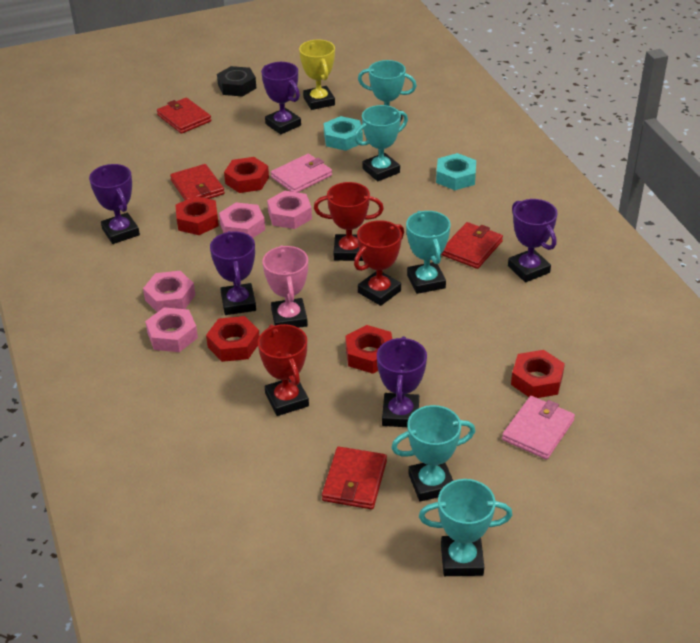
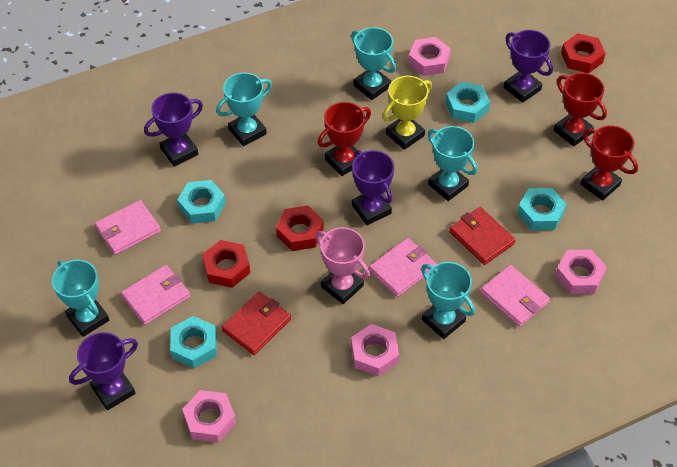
black nut: 1 -> 0
pink wallet: 2 -> 4
purple trophy: 5 -> 4
red nut: 5 -> 3
red wallet: 4 -> 2
turquoise nut: 2 -> 4

